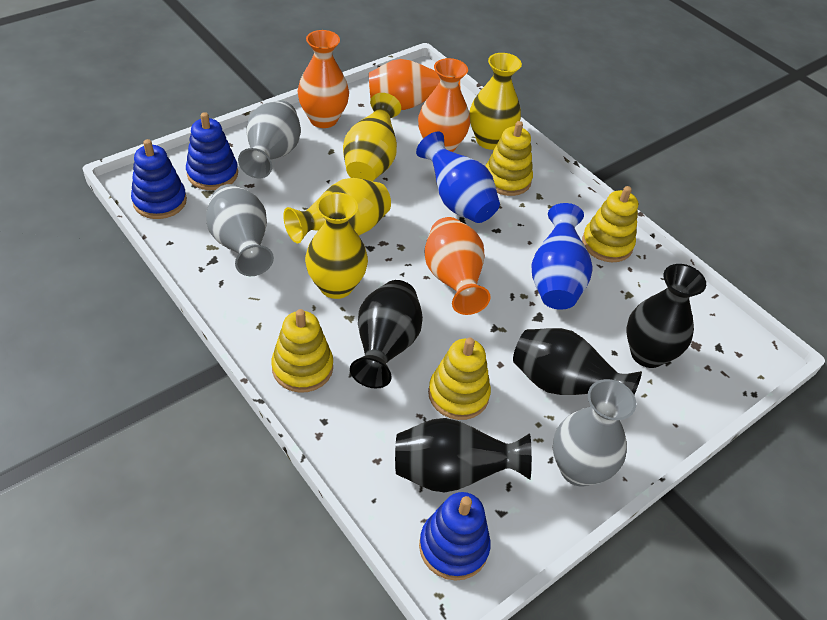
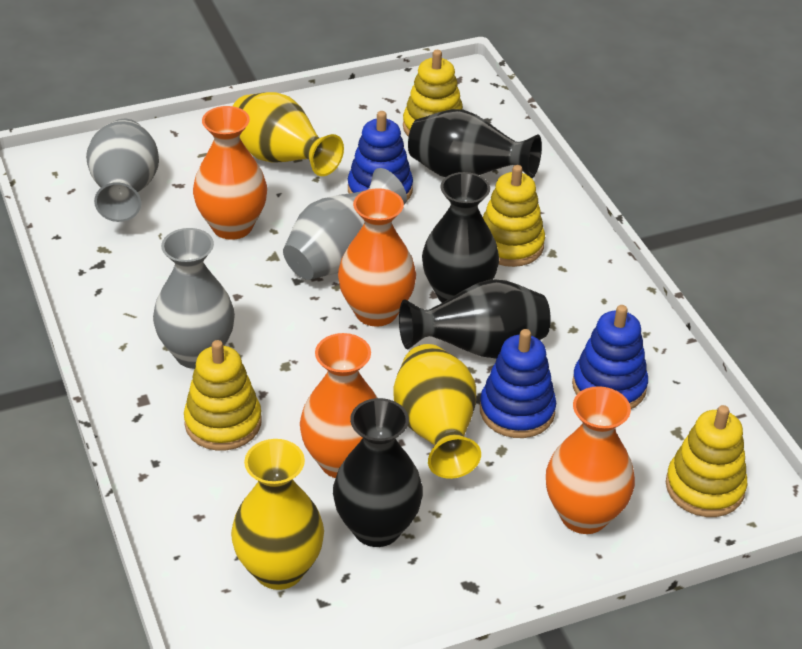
blue vase: 2 -> 0
yellow vase: 4 -> 3

